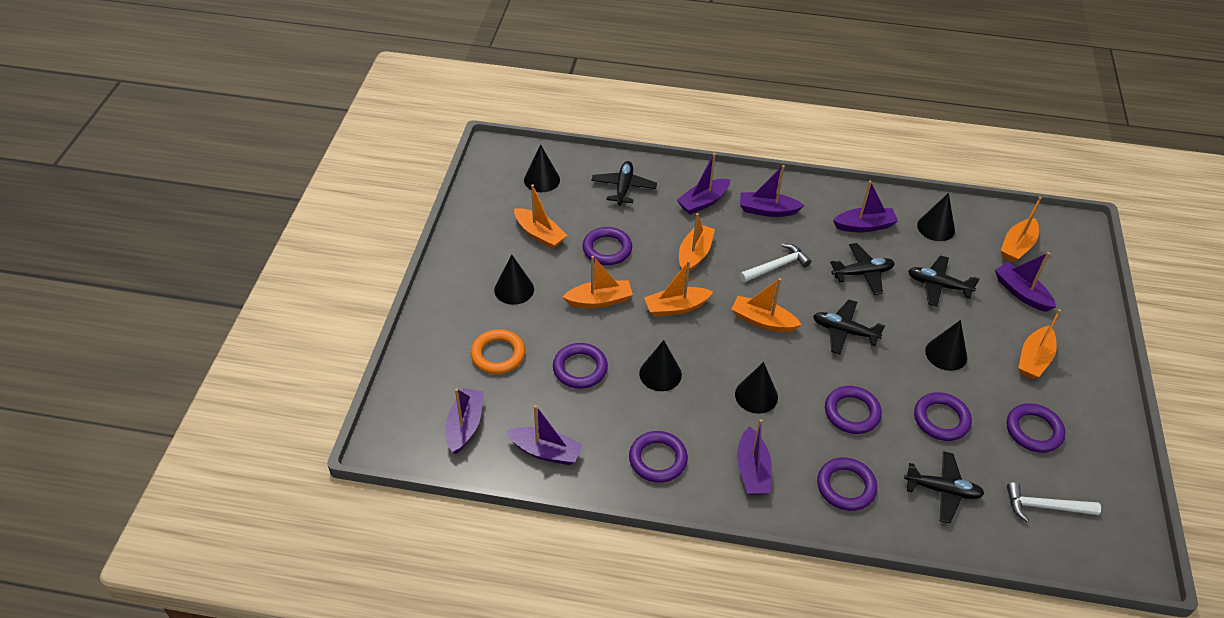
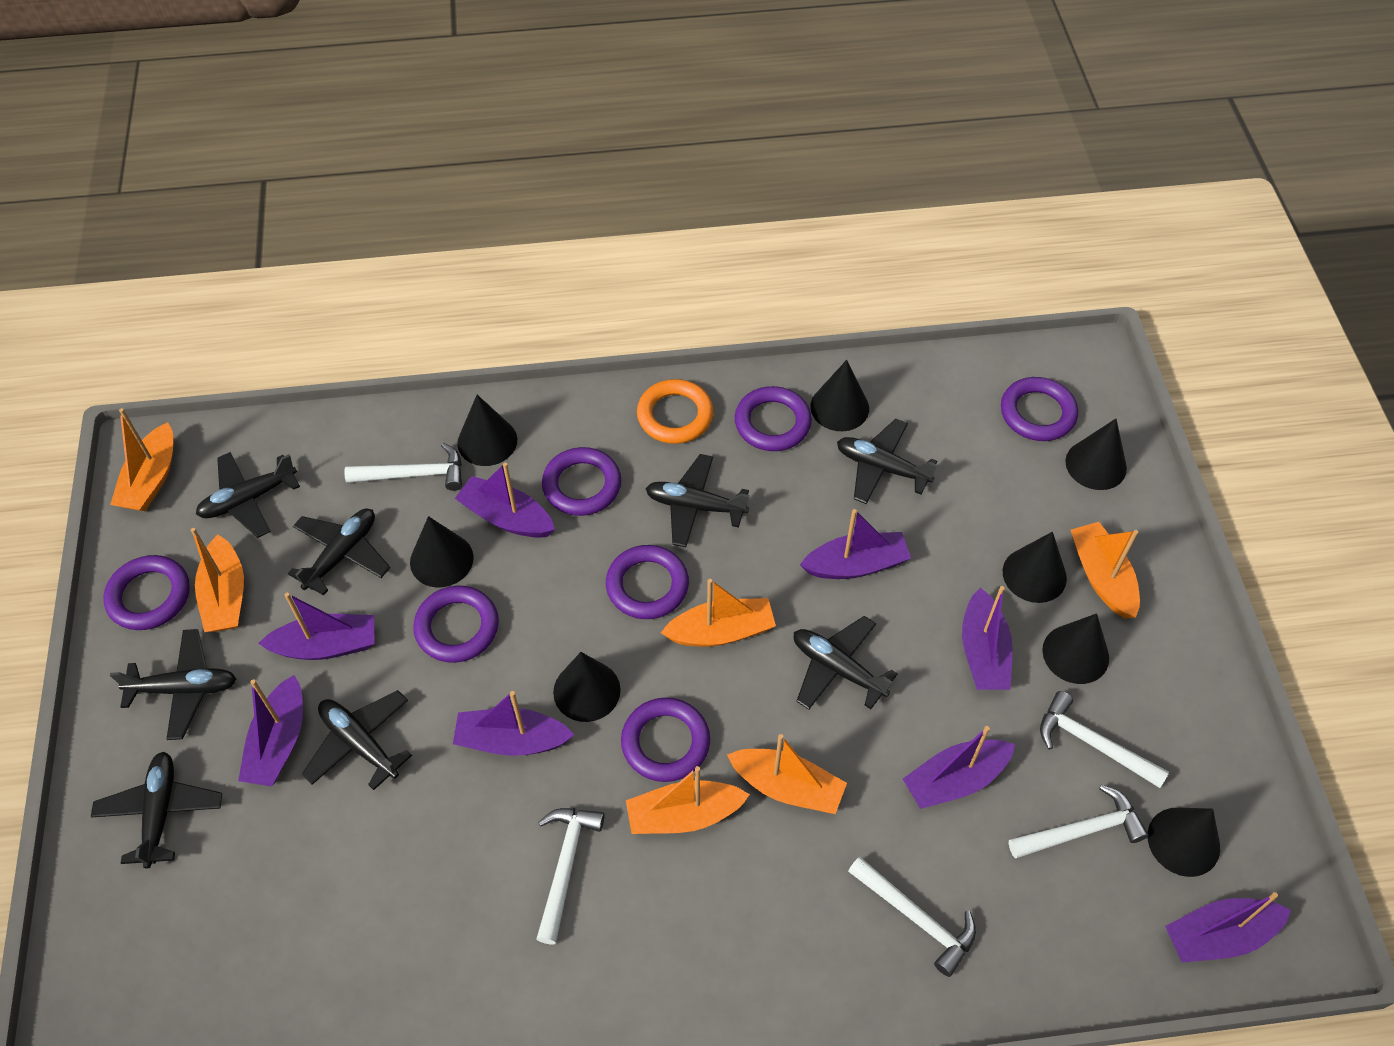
black cone: 6 -> 8
black plane: 5 -> 8
orange boat: 7 -> 6
purple boat: 7 -> 8
white hammer: 2 -> 5

